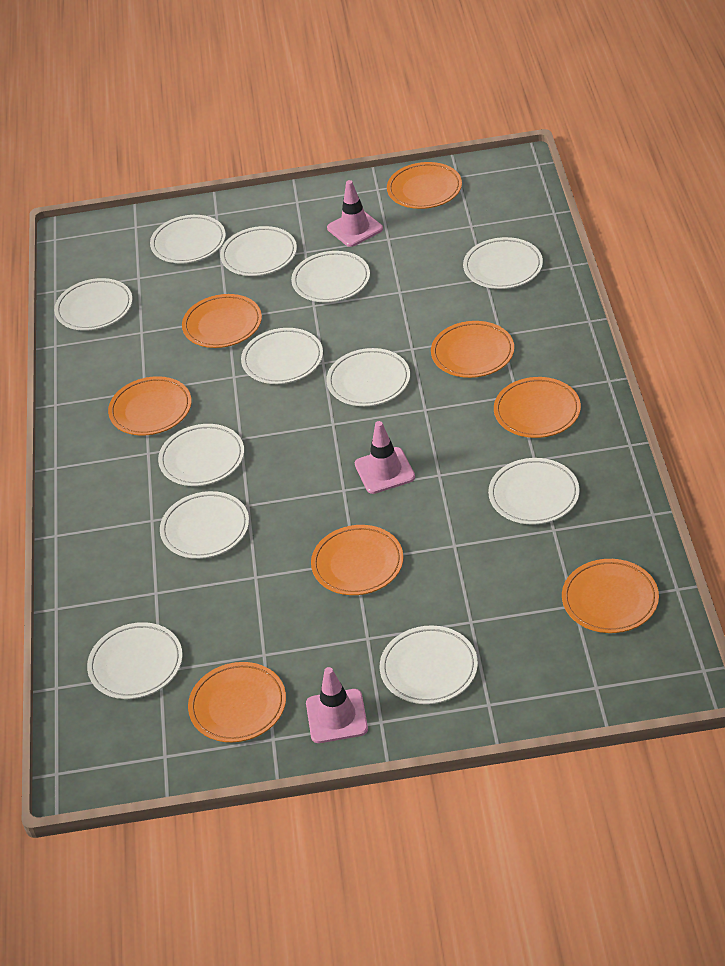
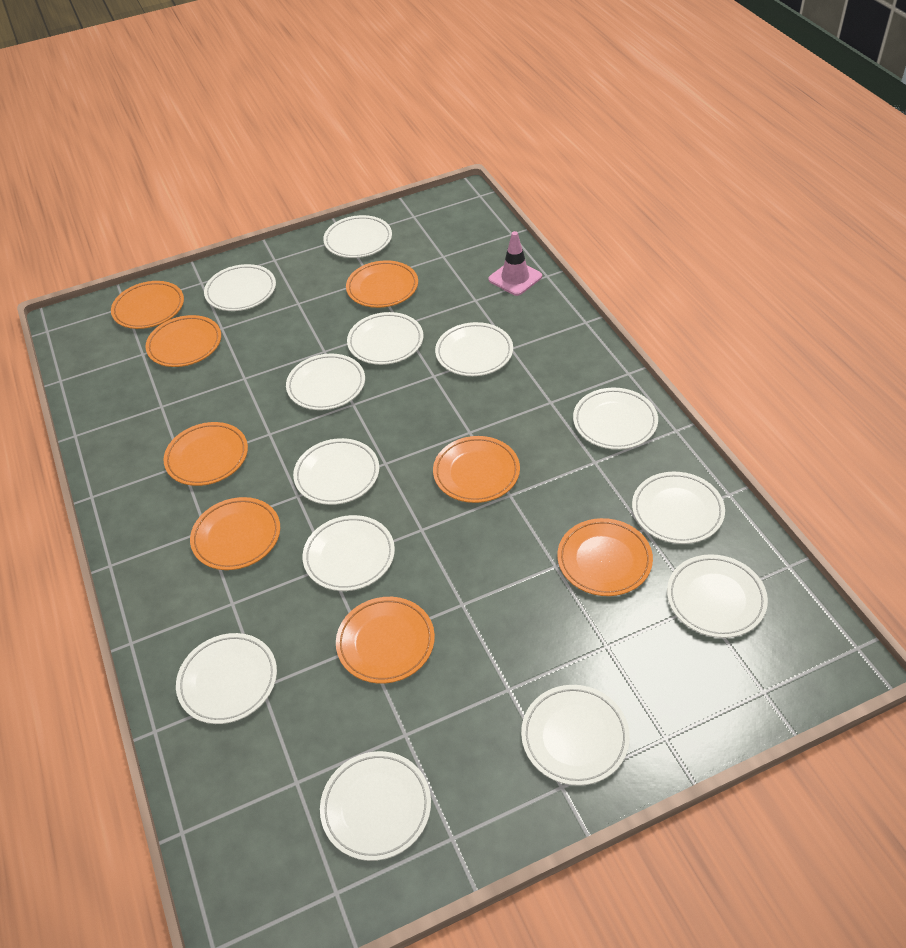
pink traffic cone: 3 -> 1
white plate: 12 -> 13

